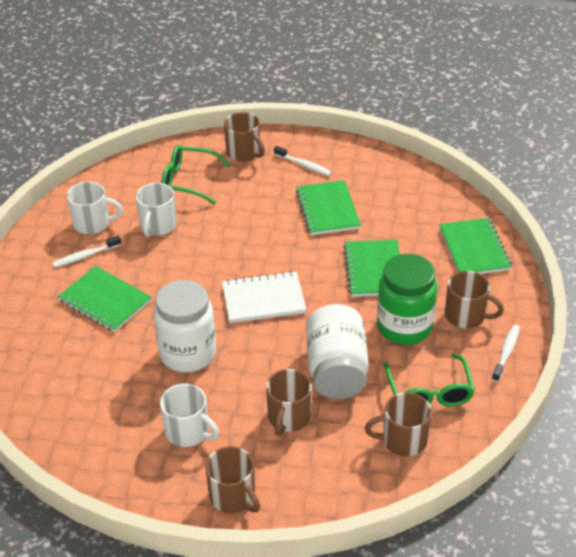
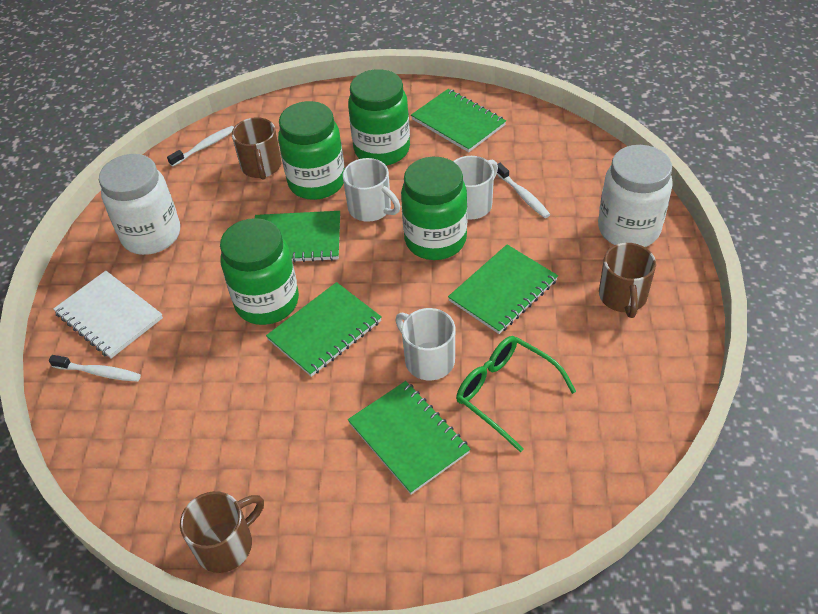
brown mug: 5 -> 3
green glasses: 2 -> 1
green jar: 1 -> 4
green notebook: 4 -> 5

